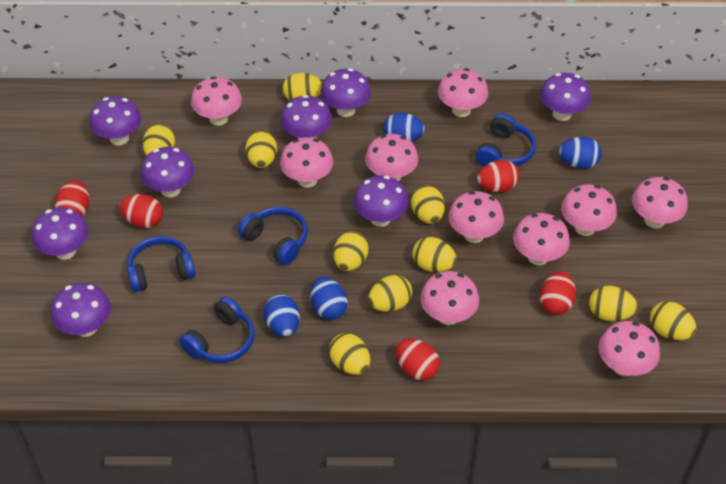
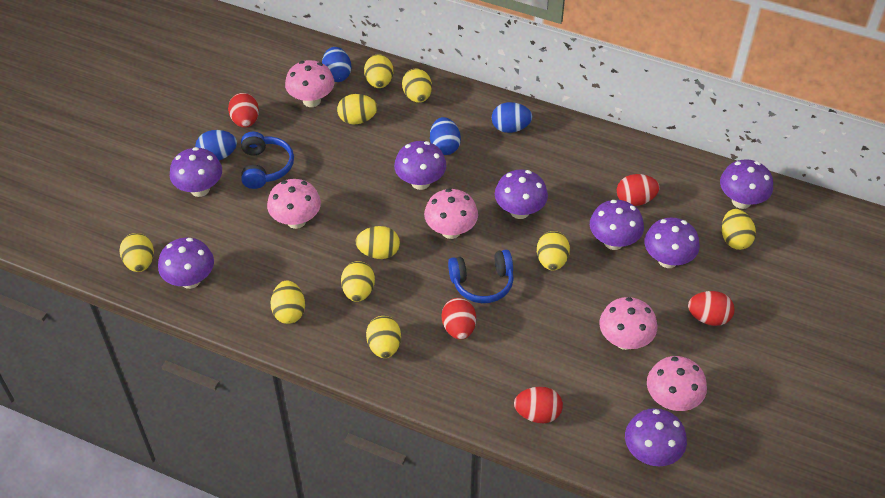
blue headphones: 4 -> 2
pink mushroom: 10 -> 5

